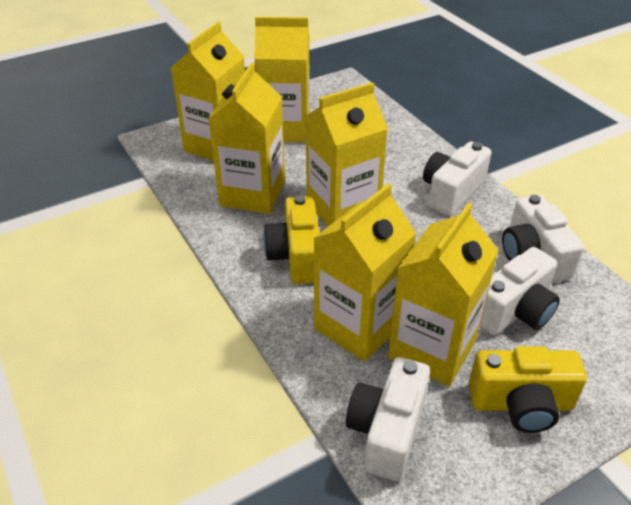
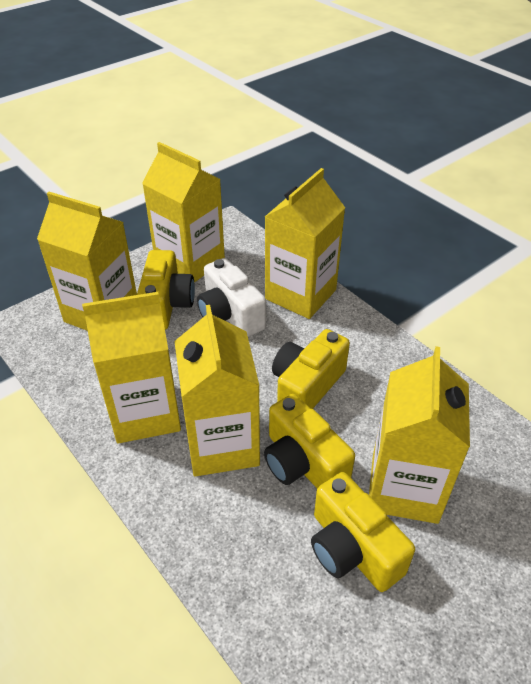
white camera: 4 -> 1
yellow camera: 2 -> 4

